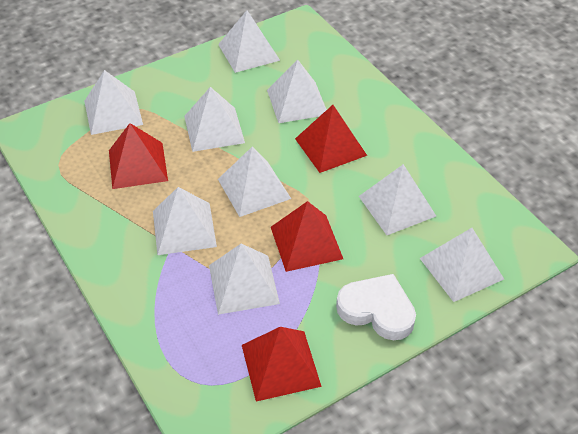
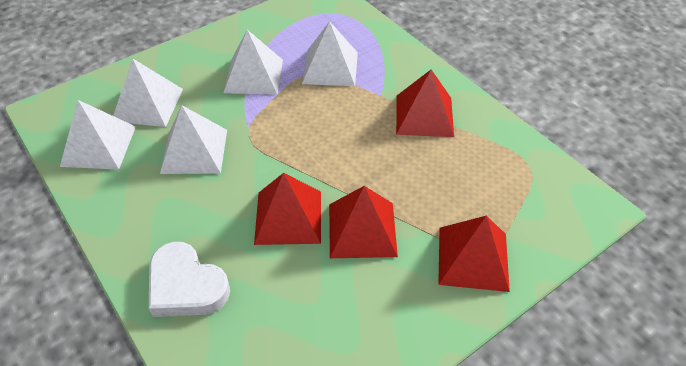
white pyramid: 9 -> 5

